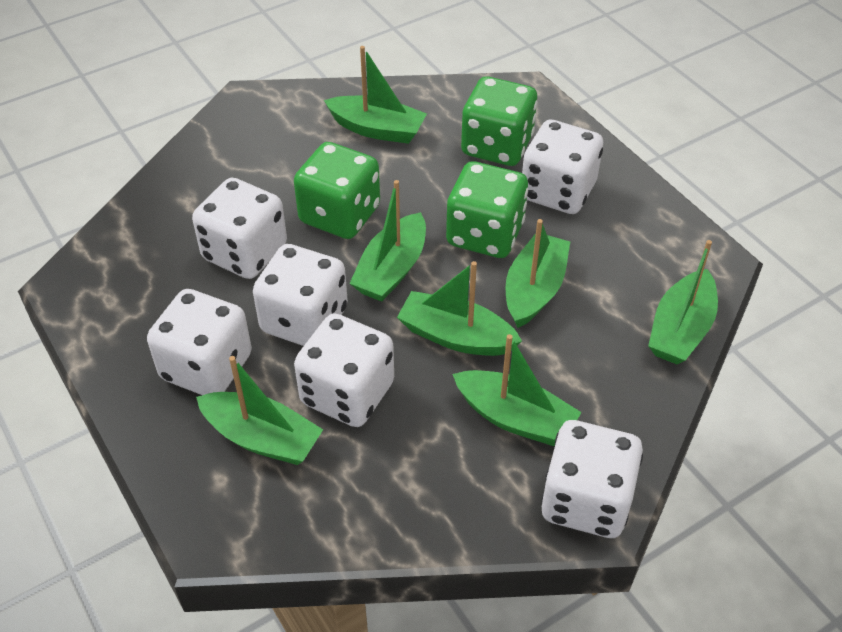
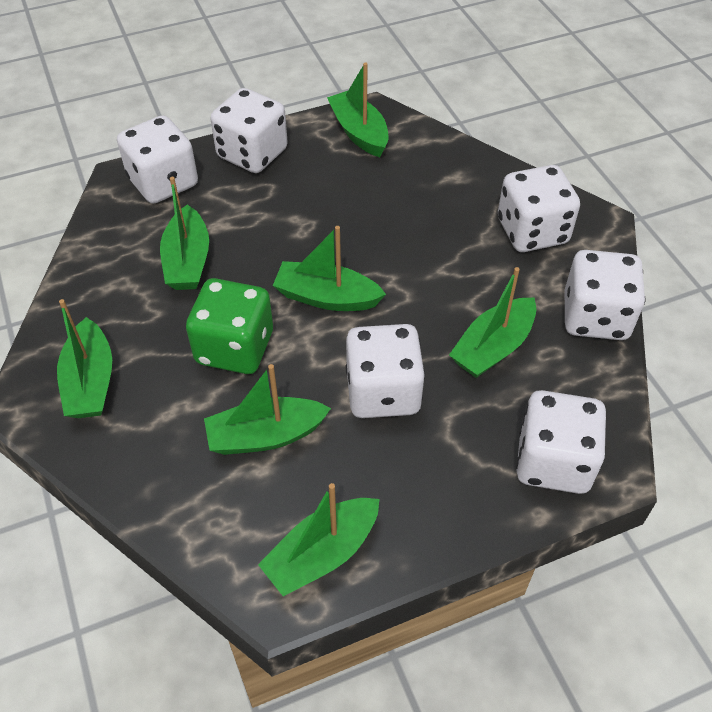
green dice: 3 -> 1

